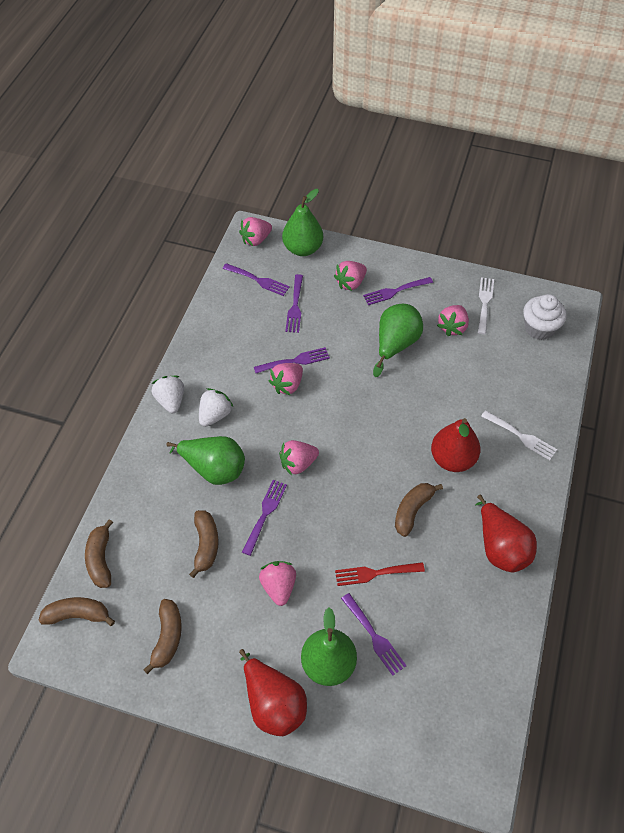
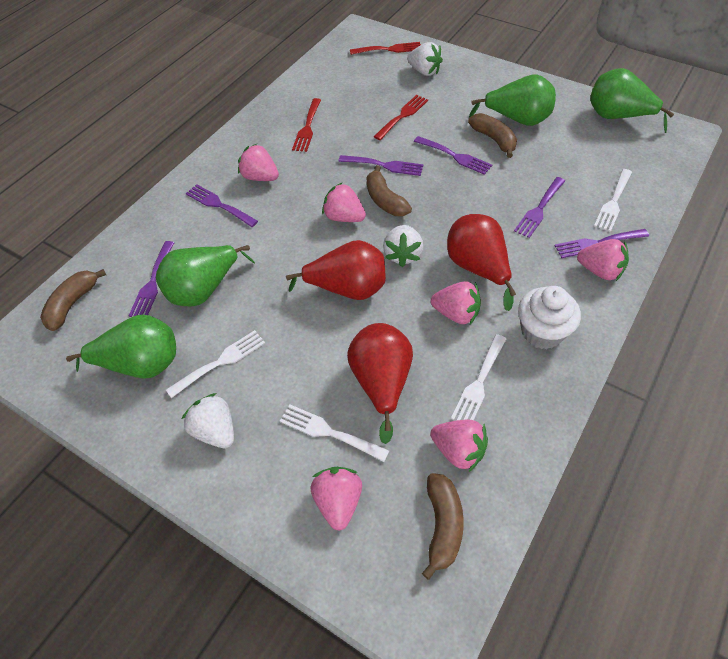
brown banana: 5 -> 4
red fork: 1 -> 3
white fork: 2 -> 4
white strawberry: 2 -> 3

